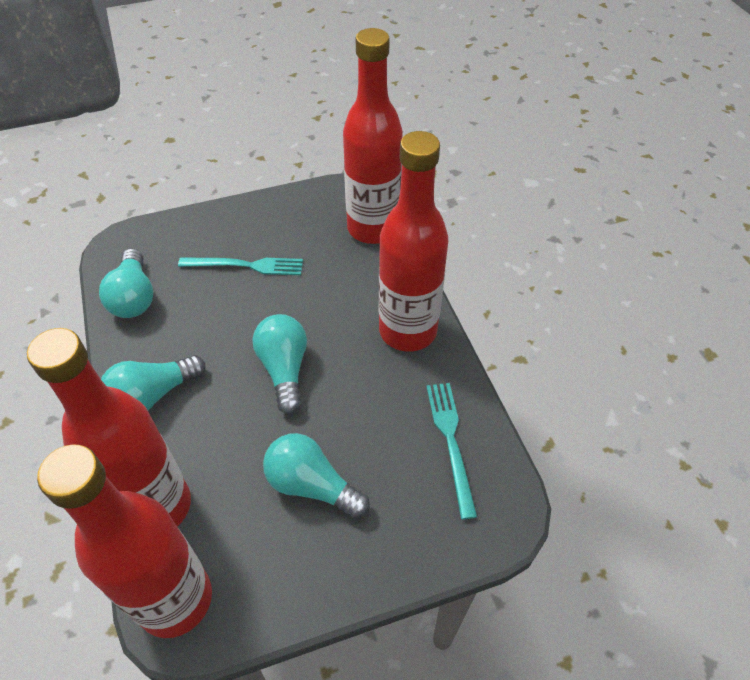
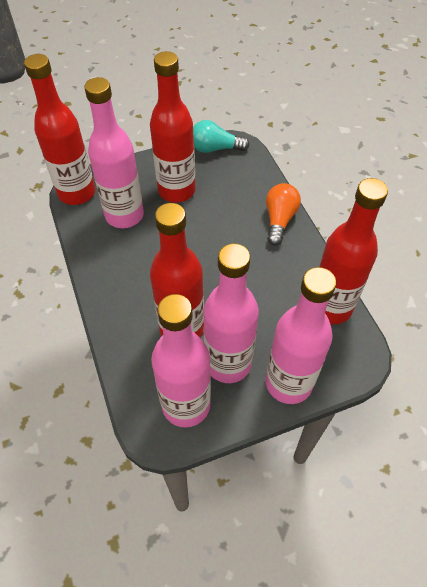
orange light bulb: 0 -> 1
pink bottle: 0 -> 4
turquoise fork: 2 -> 0
turquoise light bulb: 4 -> 1

